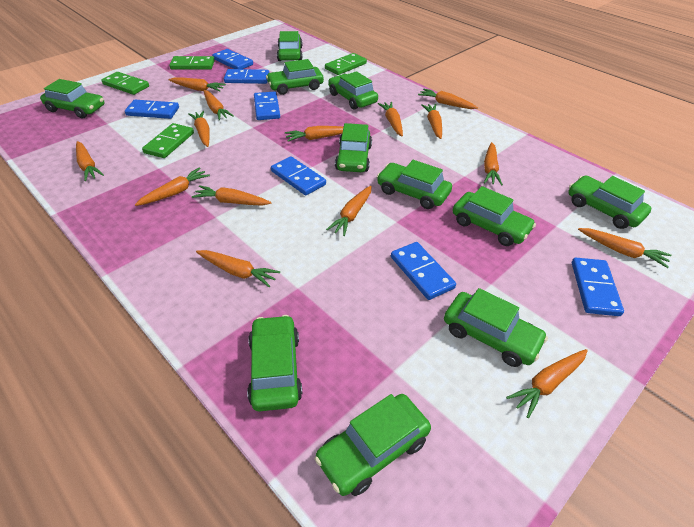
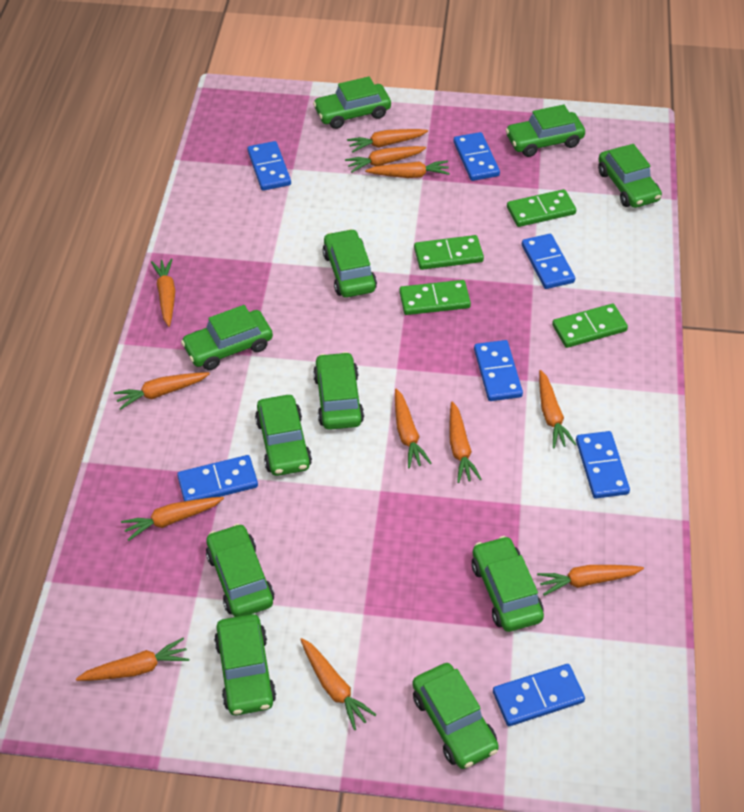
orange carrot: 15 -> 12

